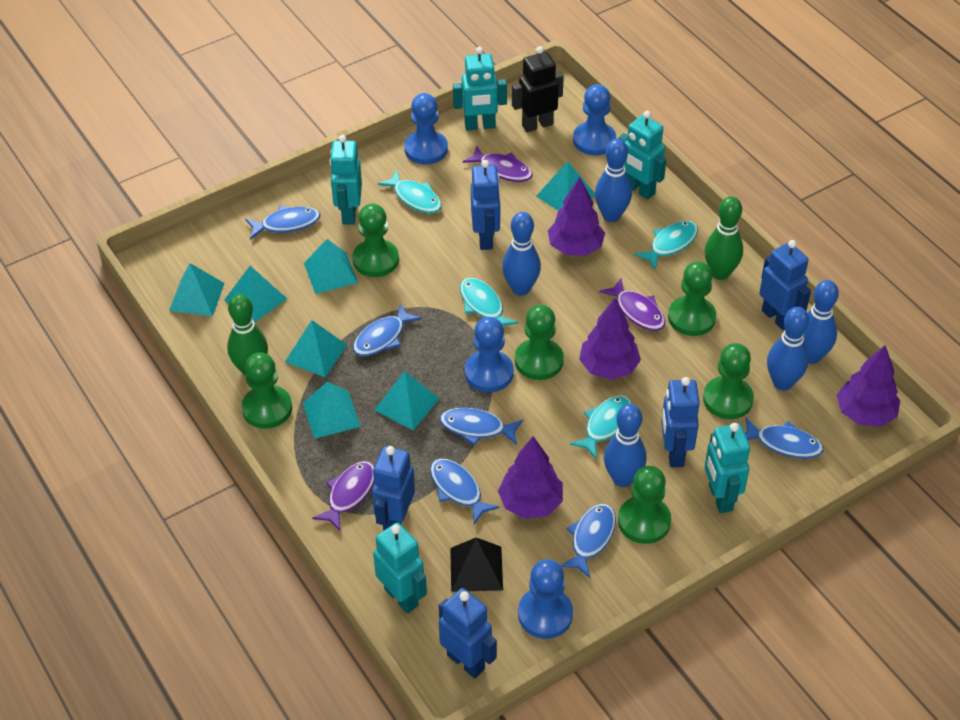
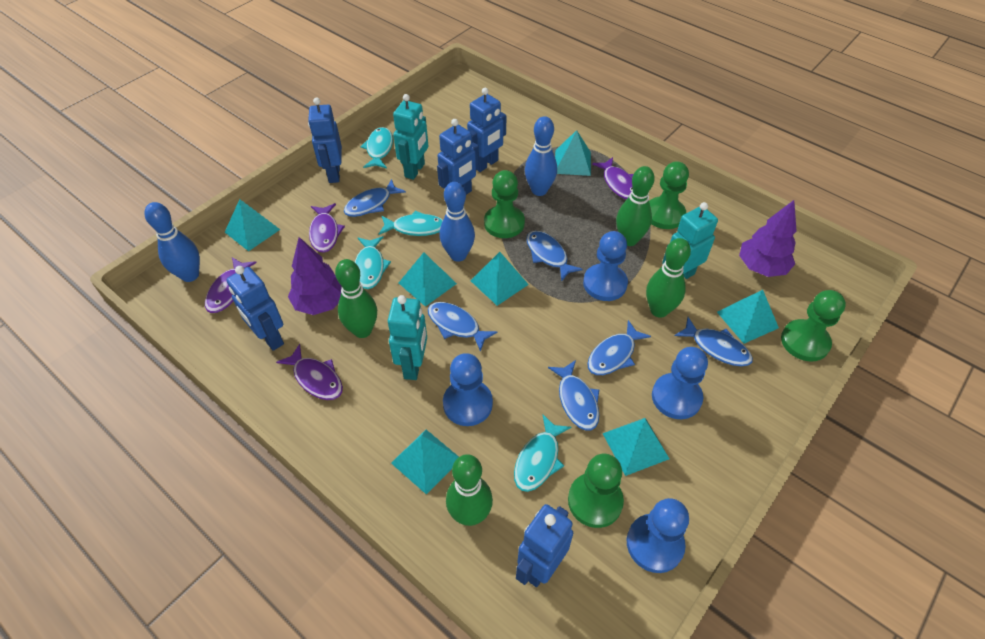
black pyramid: 1 -> 0
black robot: 1 -> 0
blue bowling pin: 5 -> 3
green bowling pin: 2 -> 4
green pawn: 6 -> 4
purple fish: 3 -> 4
purple tree: 4 -> 2
turquoise robot: 5 -> 3

